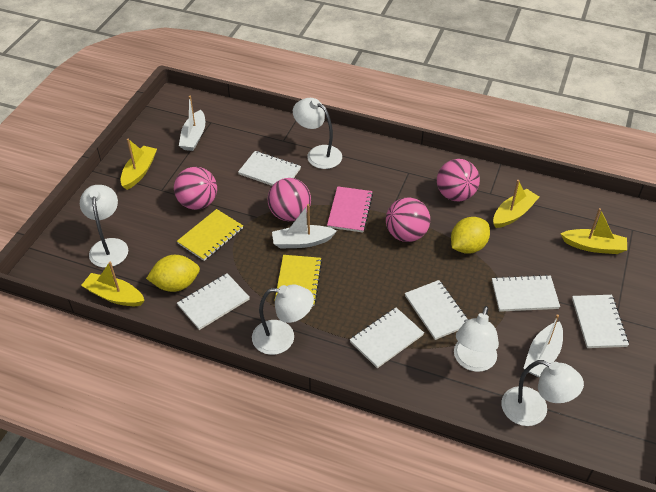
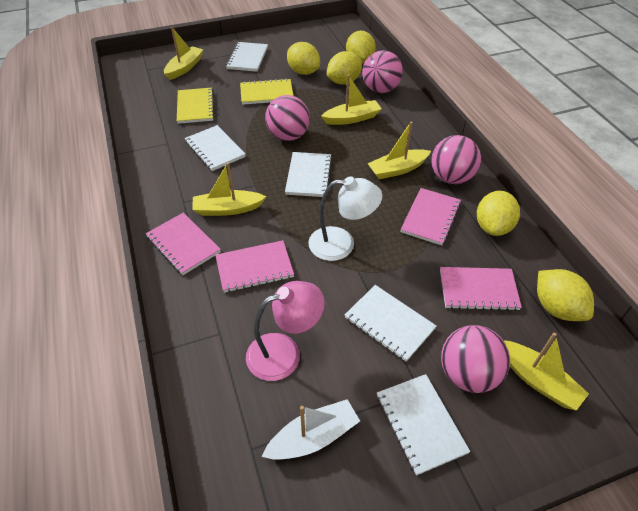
pink lamp: 0 -> 1
pink notebook: 1 -> 4
white boat: 3 -> 1
white lamp: 5 -> 1
white notebook: 6 -> 5
yellow boat: 4 -> 5
yellow lemon: 2 -> 5

